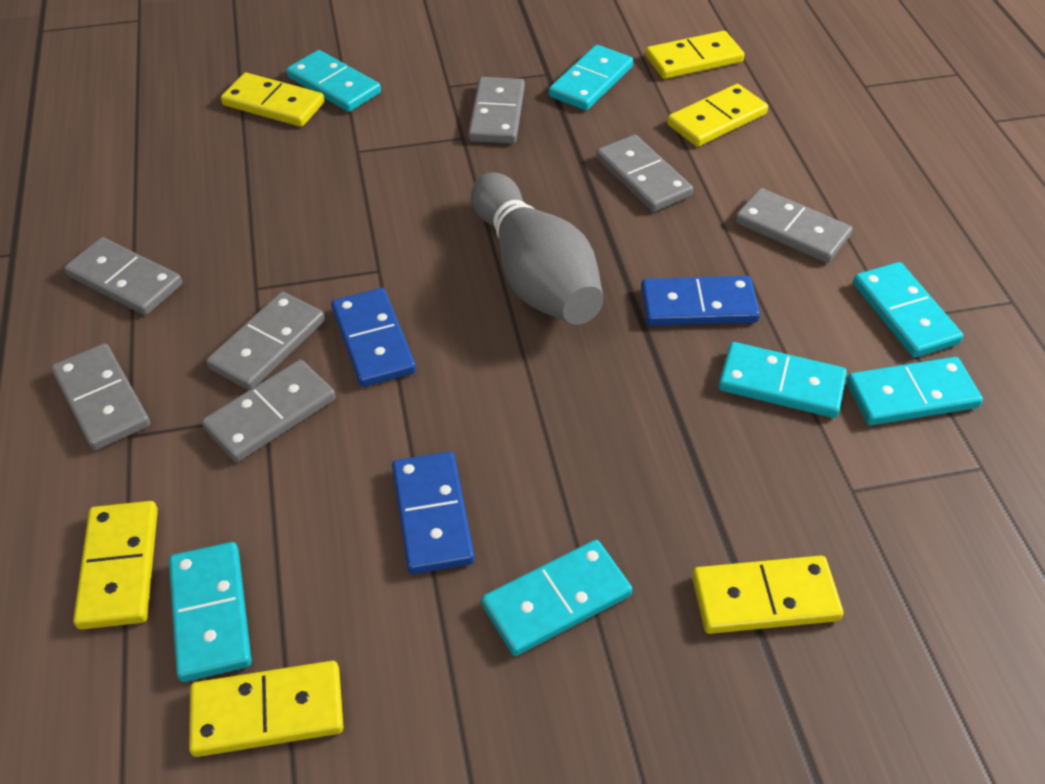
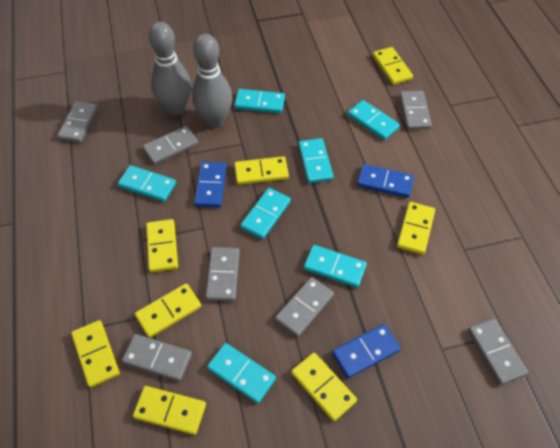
grey bowling pin: 1 -> 2
yellow domino: 6 -> 8

